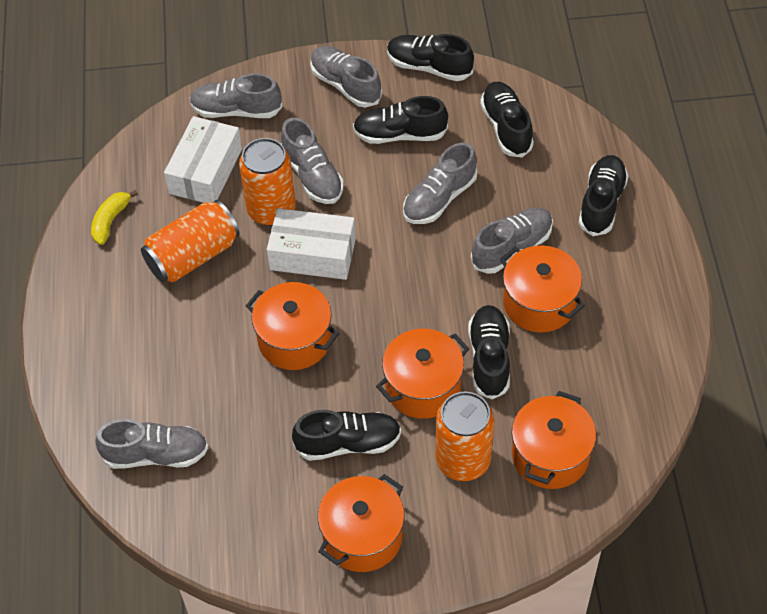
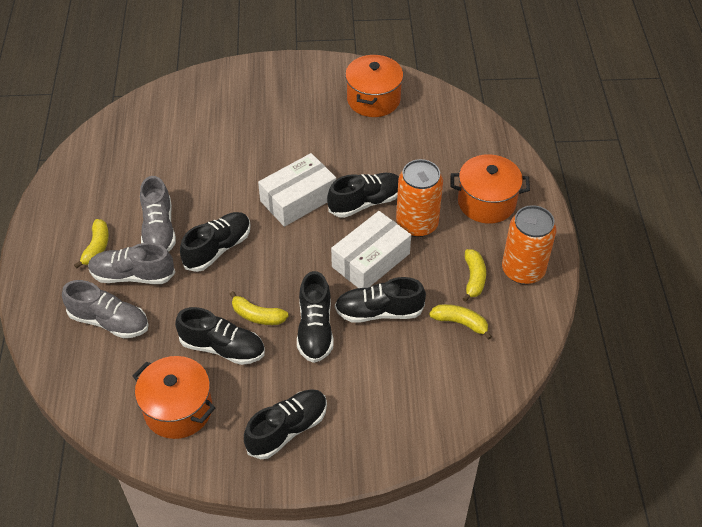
grey shoe: 6 -> 3
orange can: 3 -> 2
orange pot: 5 -> 3
yellow banana: 1 -> 4

